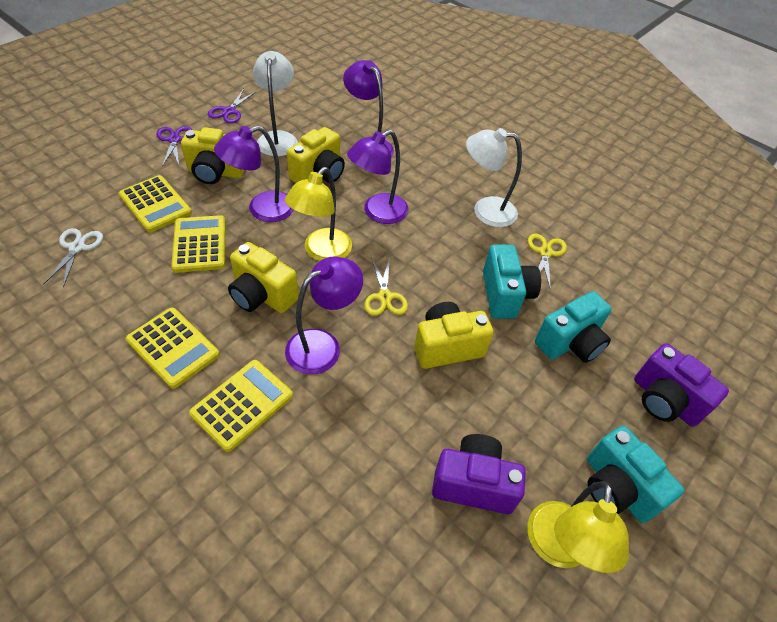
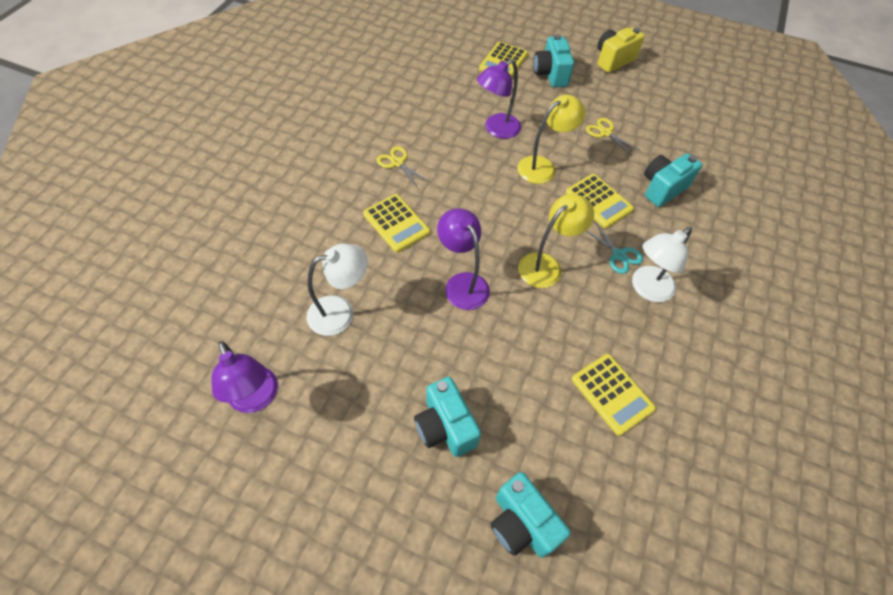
purple camera: 2 -> 0
purple lamp: 4 -> 3
purple scissors: 2 -> 0
turquoise camera: 3 -> 4
turquoise scissors: 0 -> 1
white scissors: 1 -> 0
yellow camera: 4 -> 1

